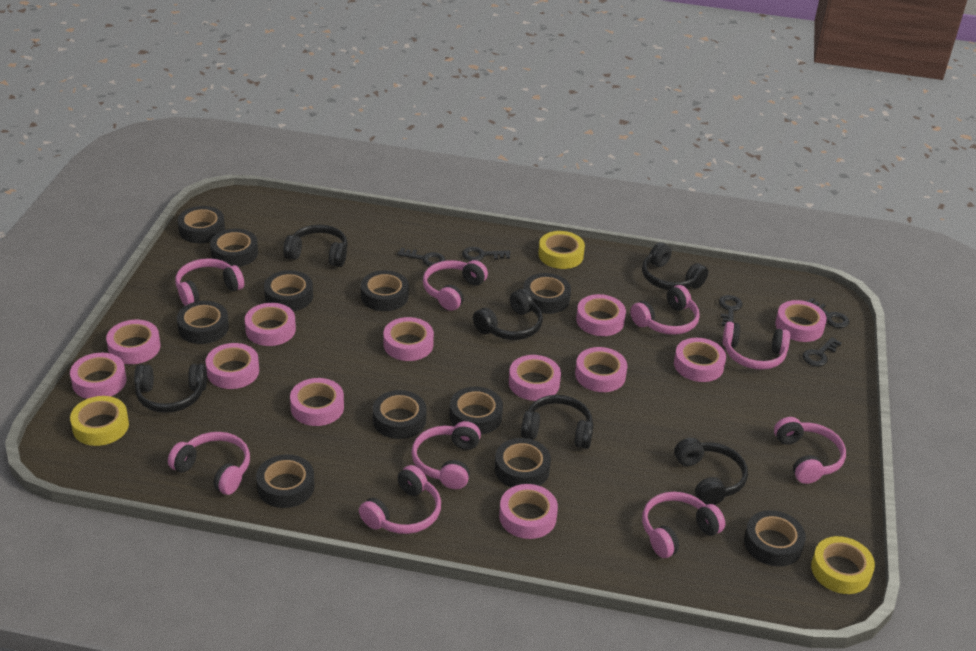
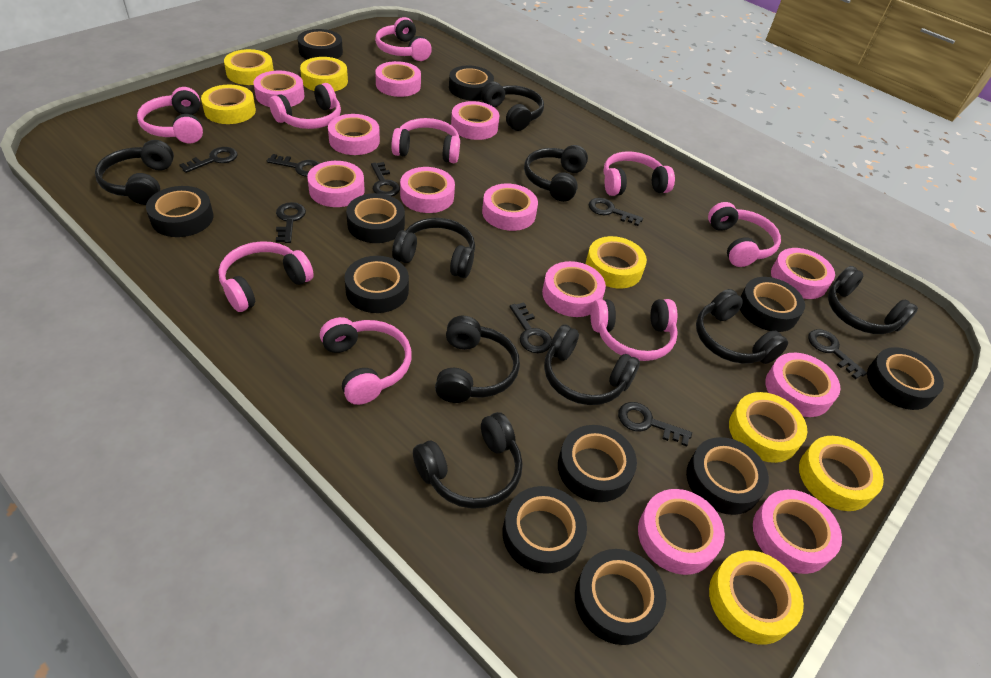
black headphones: 6 -> 9
black key: 5 -> 8
yellow tape: 3 -> 7

